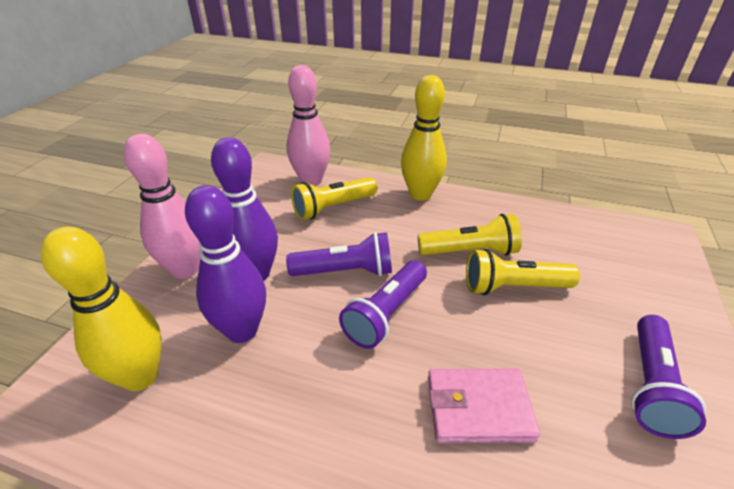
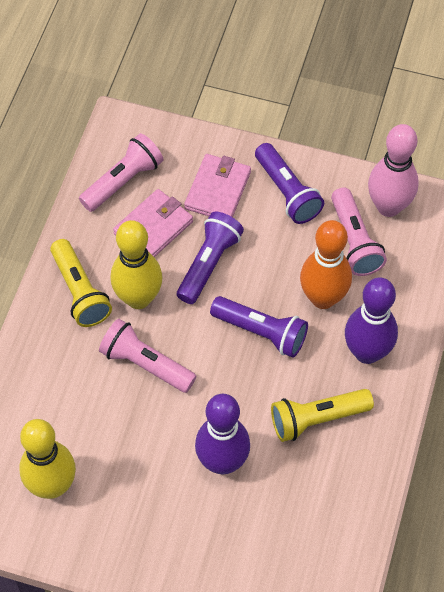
orange bowling pin: 0 -> 1
pink bowling pin: 2 -> 1
pink flashlight: 0 -> 3
pink wallet: 1 -> 2
yellow flashlight: 3 -> 2

